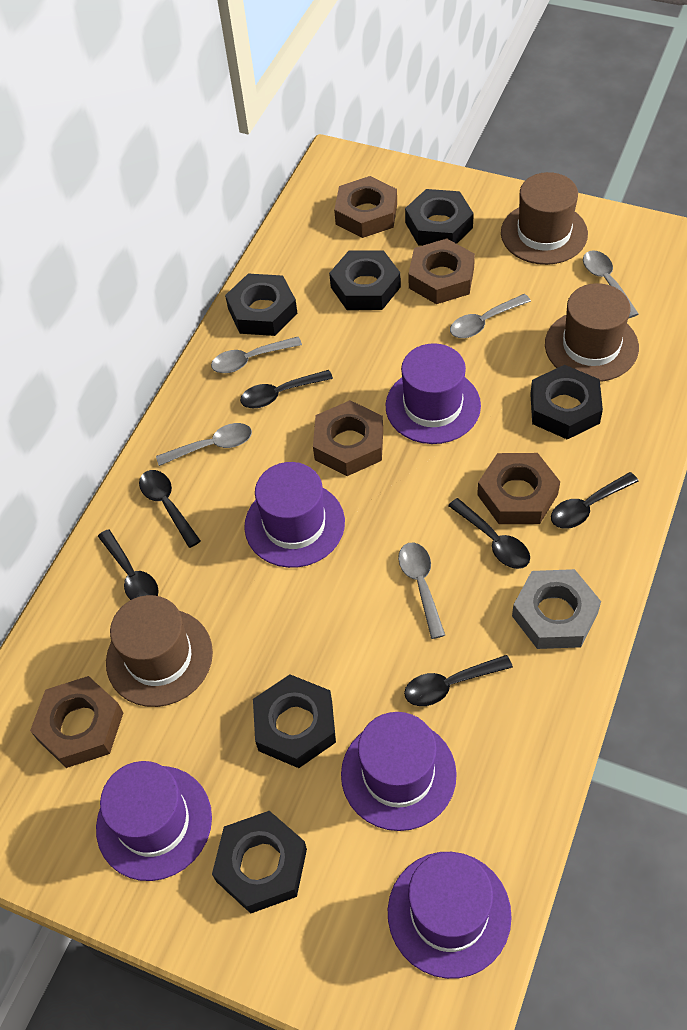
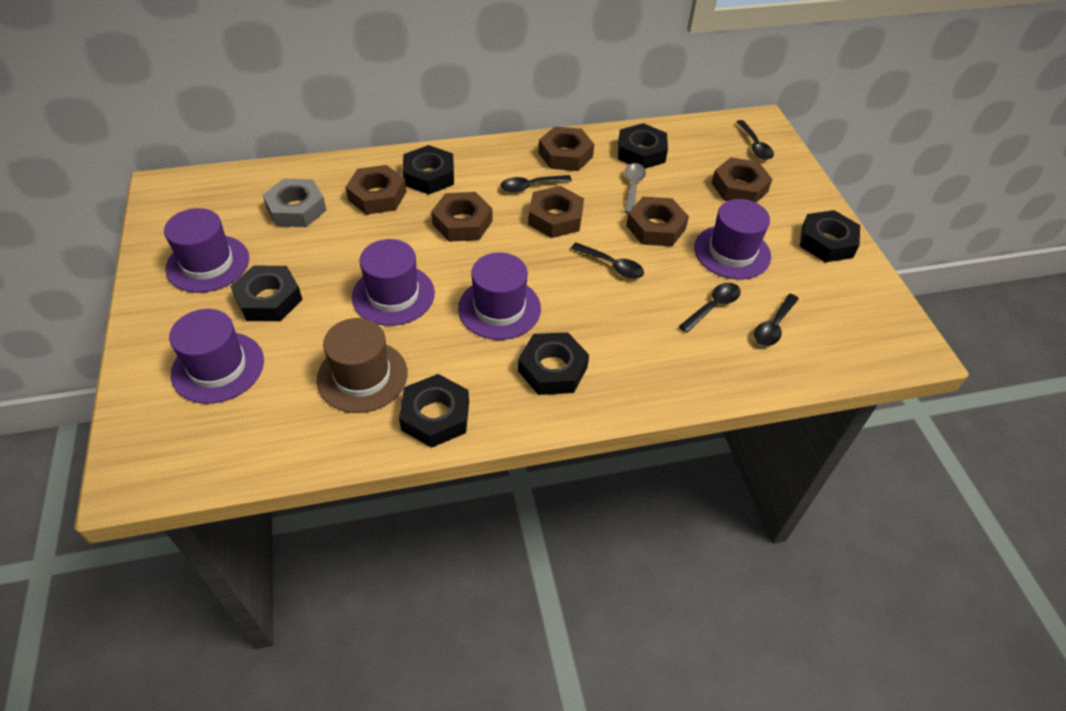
black spoon: 6 -> 5
brown hat: 3 -> 1
brown nut: 5 -> 6
grey spoon: 5 -> 1

